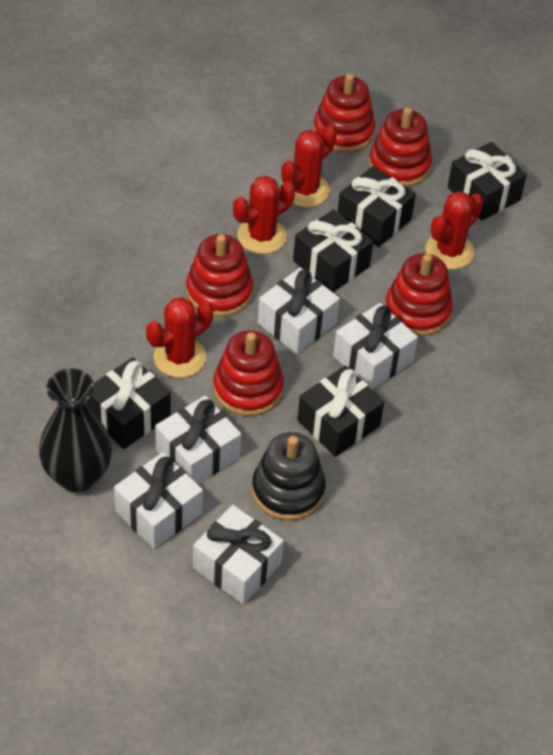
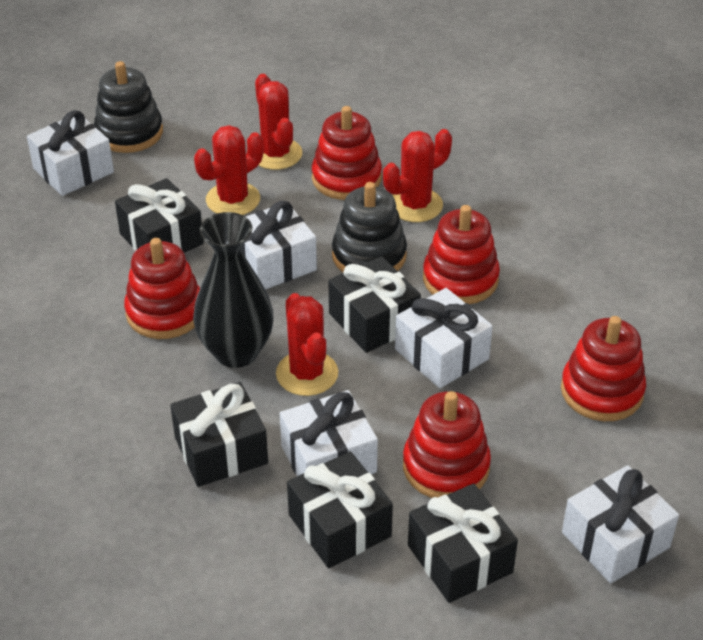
black stacking toy: 1 -> 2

